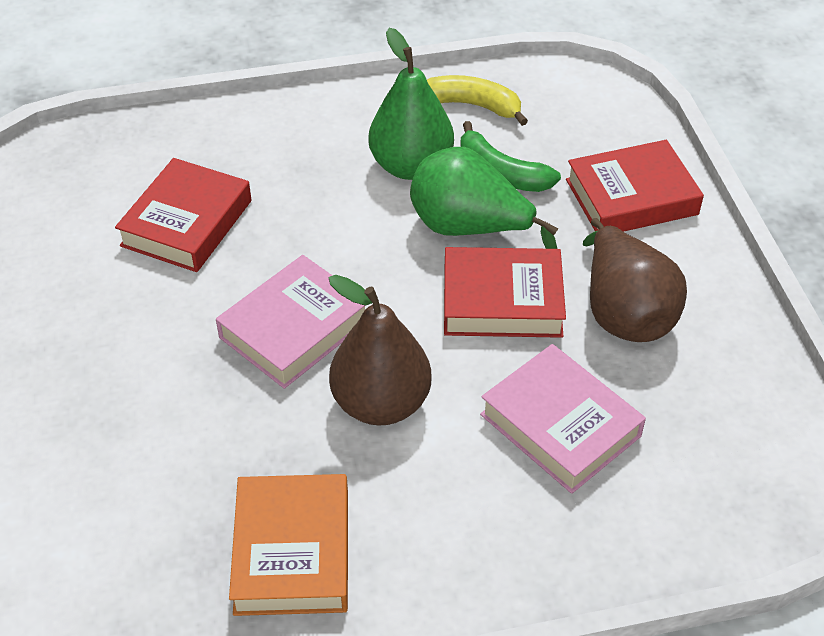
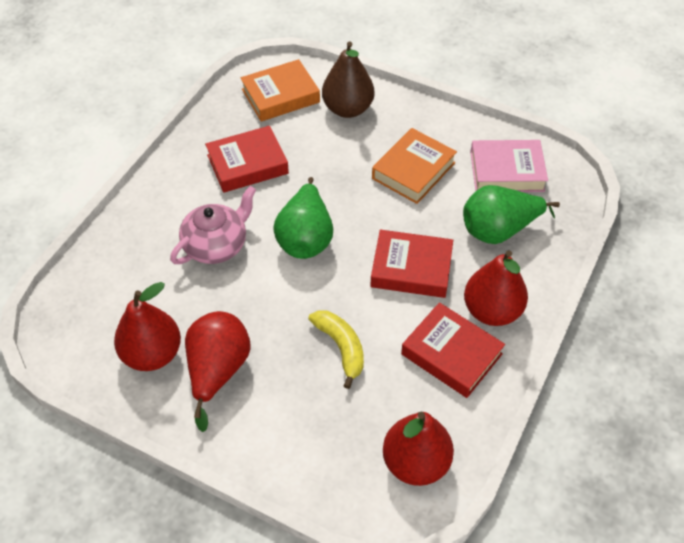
brown pear: 2 -> 1
green banana: 1 -> 0
orange book: 1 -> 2
pink book: 2 -> 1
pink teapot: 0 -> 1
red pear: 0 -> 4

